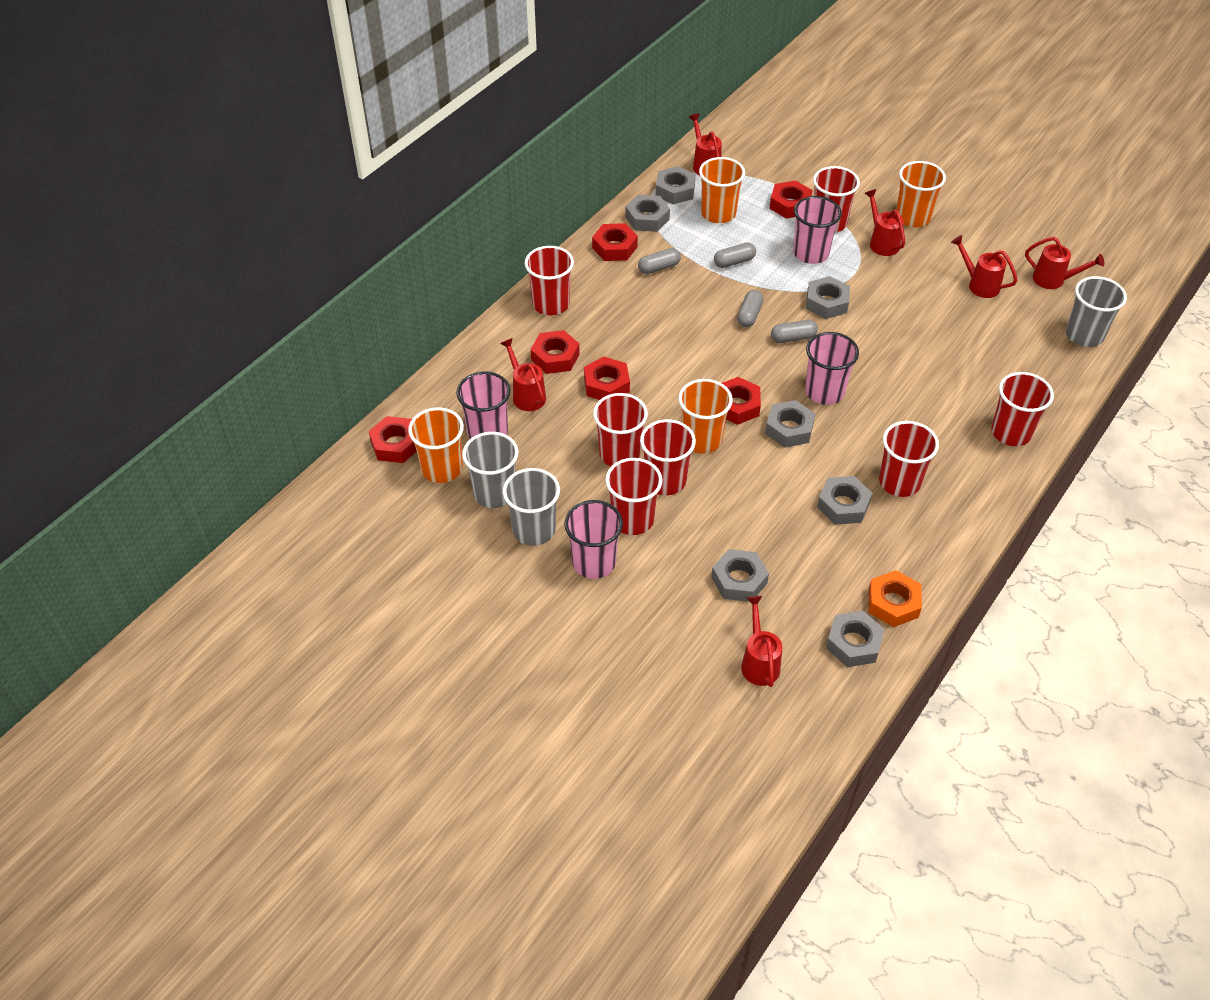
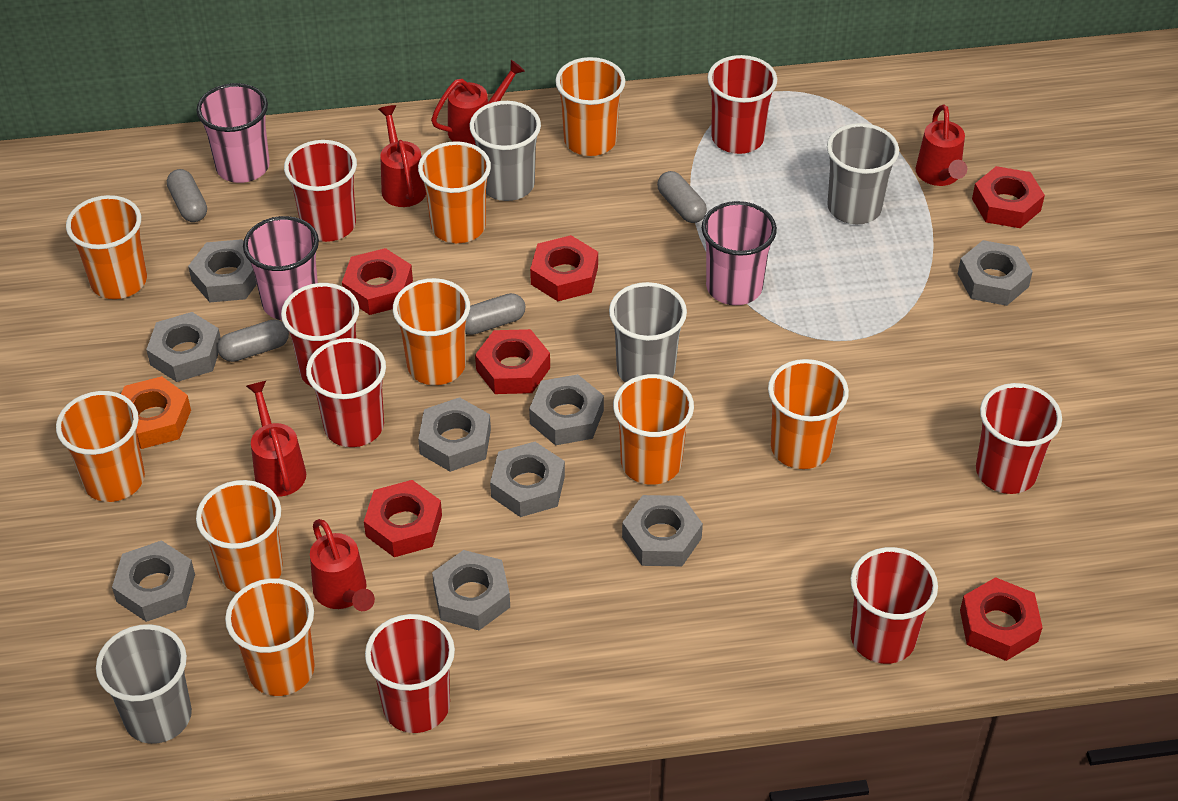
grey cup: 3 -> 4
grey nut: 7 -> 9
orange cup: 4 -> 9
pink cup: 4 -> 3
red watering can: 6 -> 5

